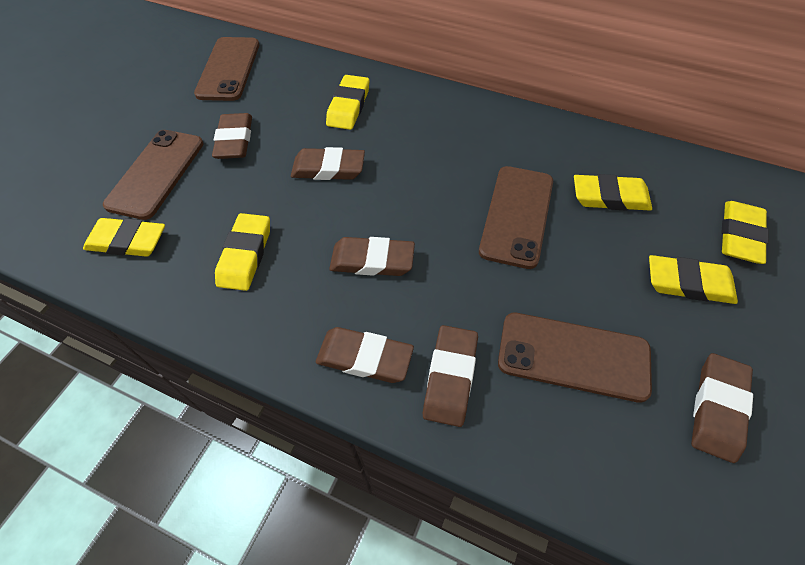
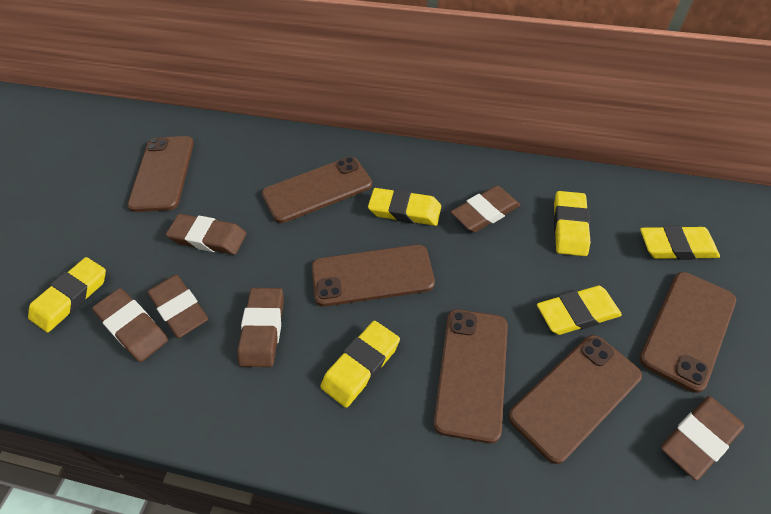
brown phone: 4 -> 6

